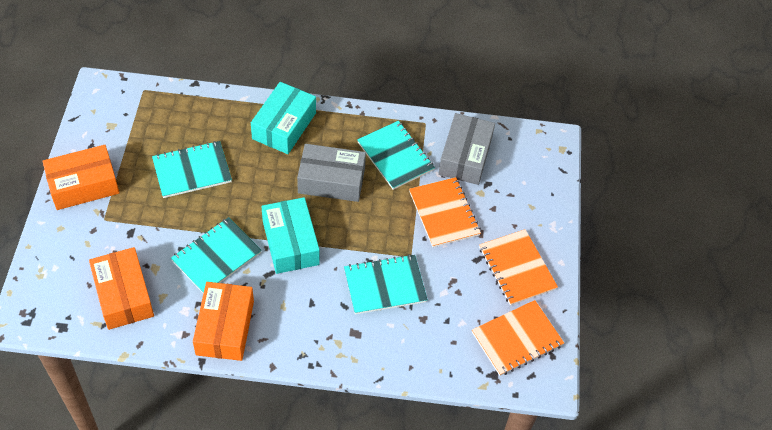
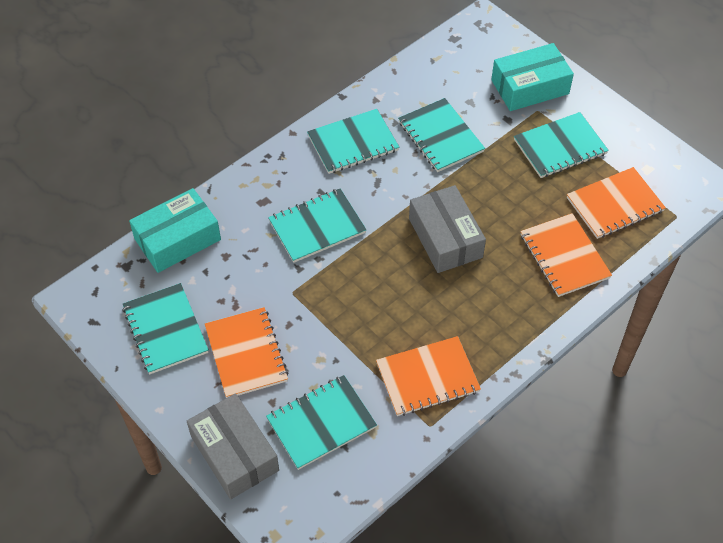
orange box: 3 -> 0
orange notebook: 3 -> 4
turquoise notebook: 4 -> 6

